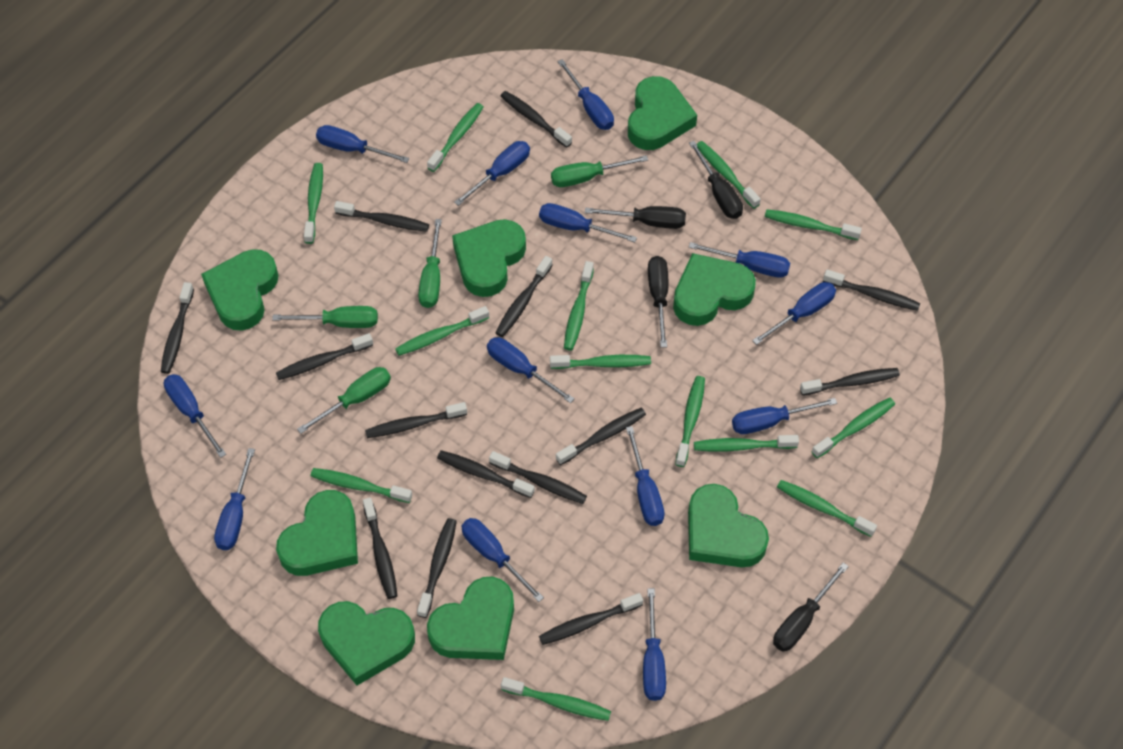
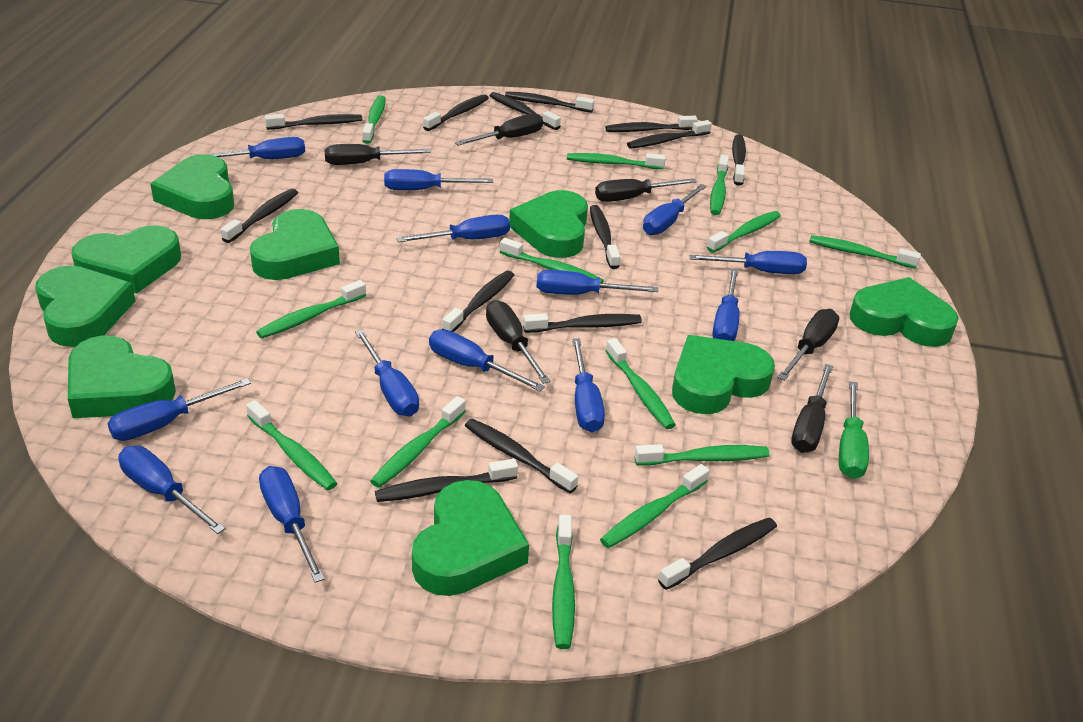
black screwdriver: 4 -> 6
green heart: 8 -> 9
green screwdriver: 4 -> 1

